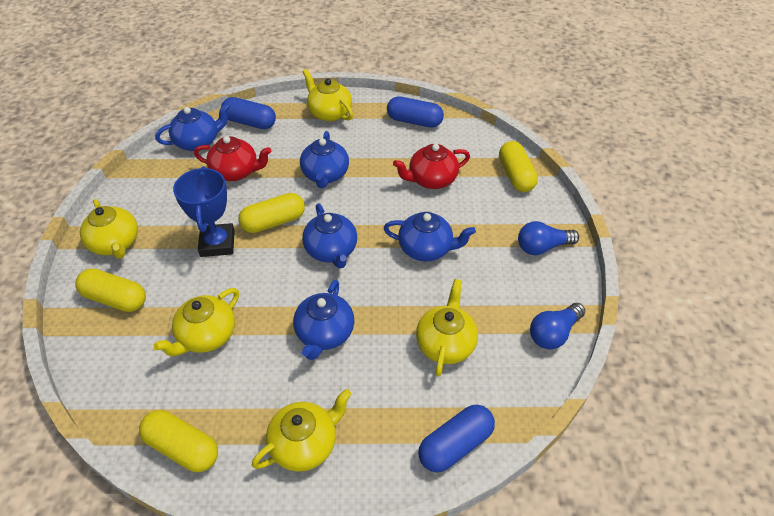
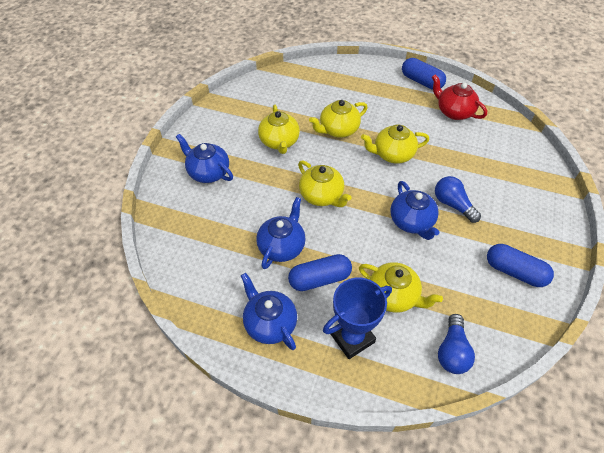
blue teapot: 5 -> 4
red teapot: 2 -> 1
yellow capsule: 4 -> 0

